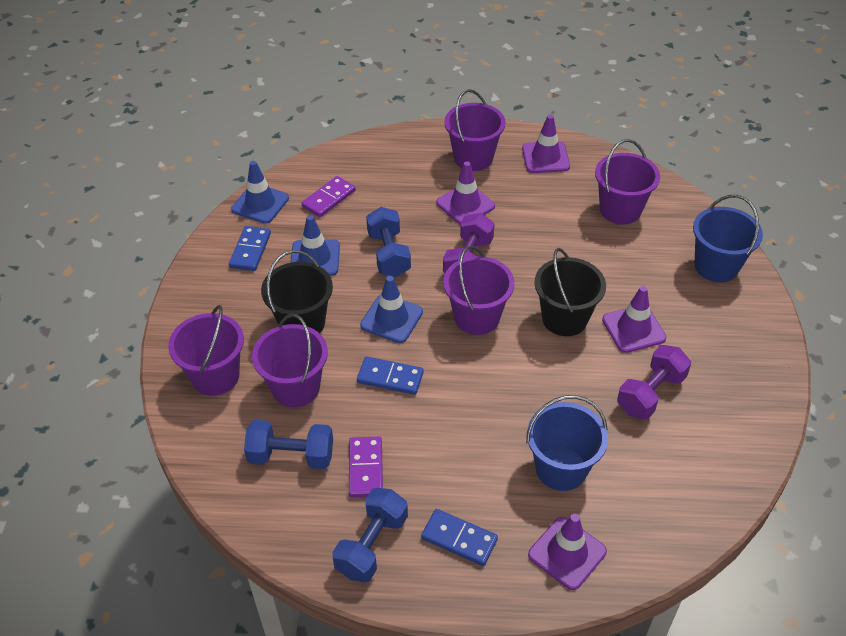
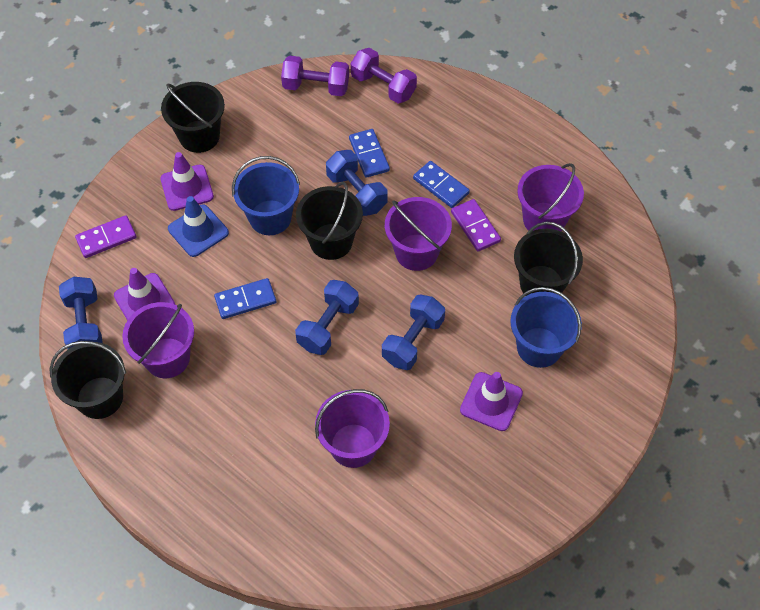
black bucket: 2 -> 4
blue dumbbell: 3 -> 4
blue traffic cone: 3 -> 1
purple bucket: 5 -> 4
purple traffic cone: 4 -> 3

